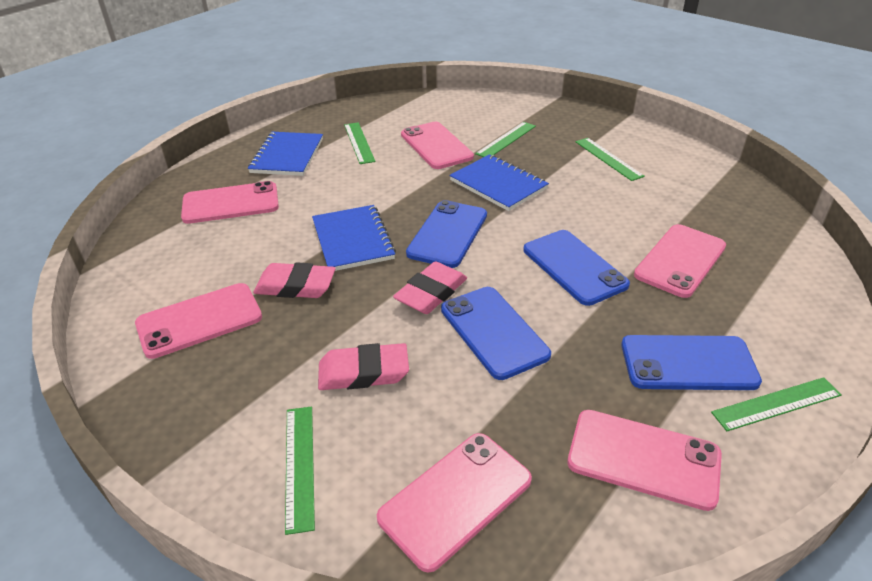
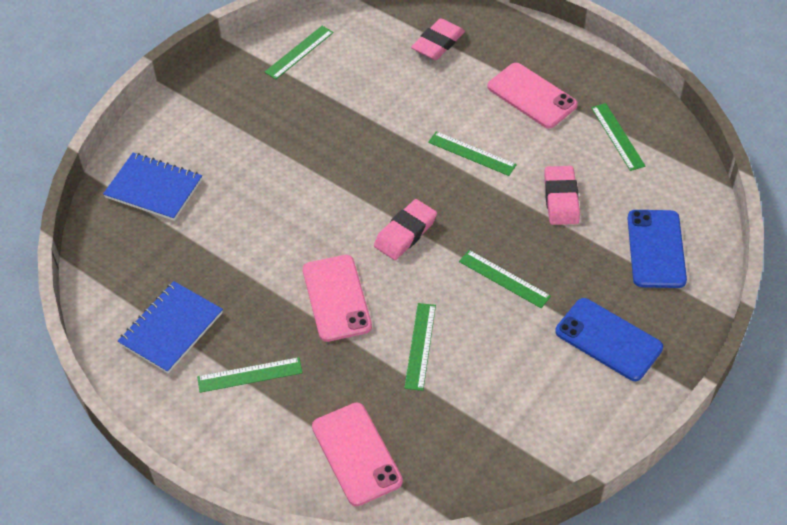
blue notebook: 3 -> 2
blue phone: 4 -> 2
green ruler: 5 -> 6
pink phone: 6 -> 3

